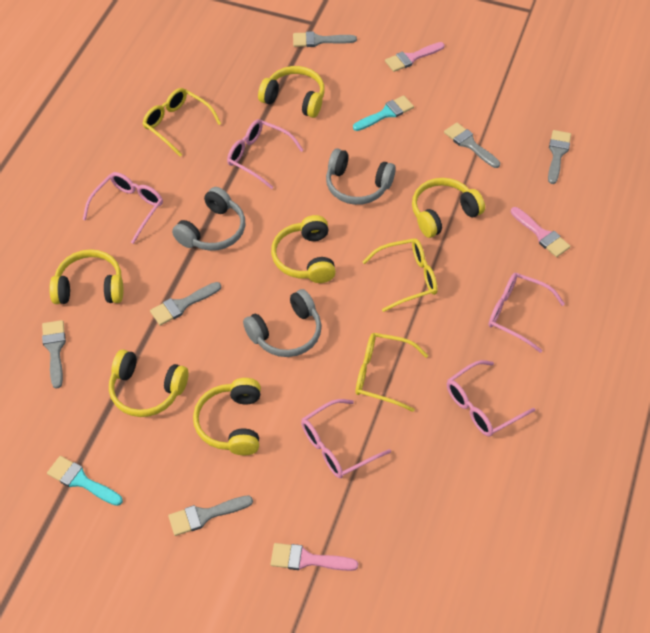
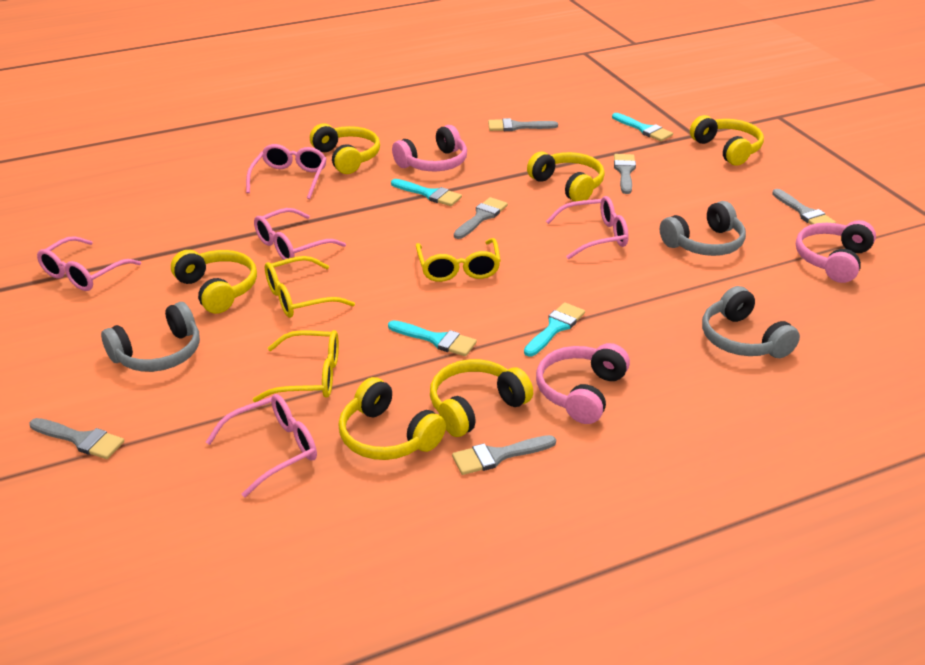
pink brush: 3 -> 0
pink headphones: 0 -> 3
turquoise brush: 2 -> 4

